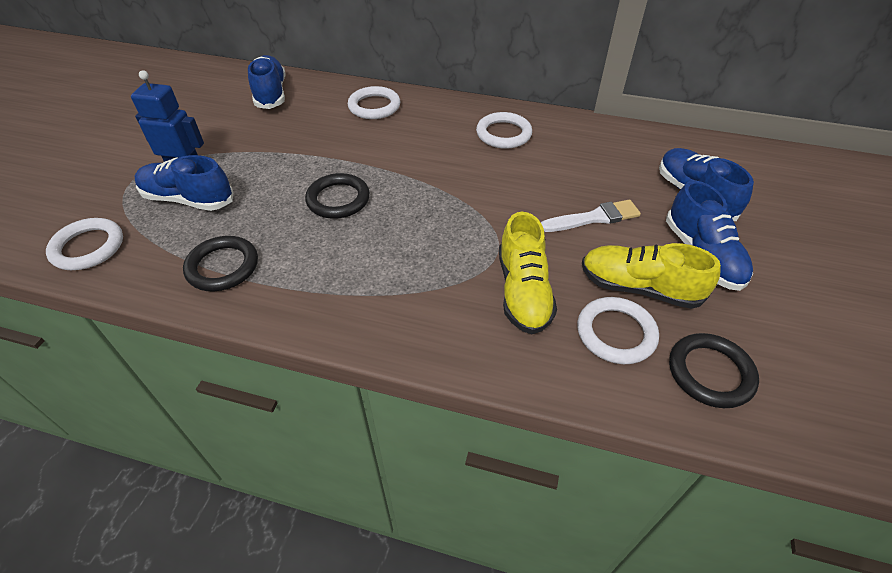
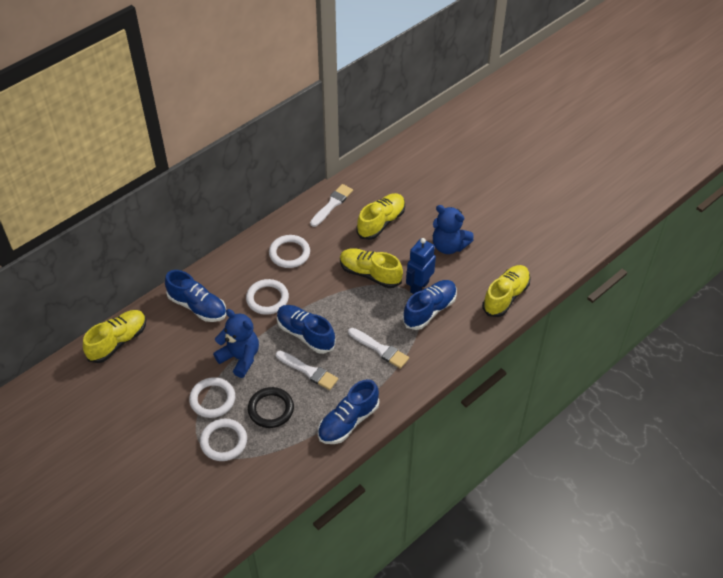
black ring: 3 -> 1
blue teddy bear: 0 -> 2
white brush: 1 -> 3
yellow shoe: 2 -> 4

